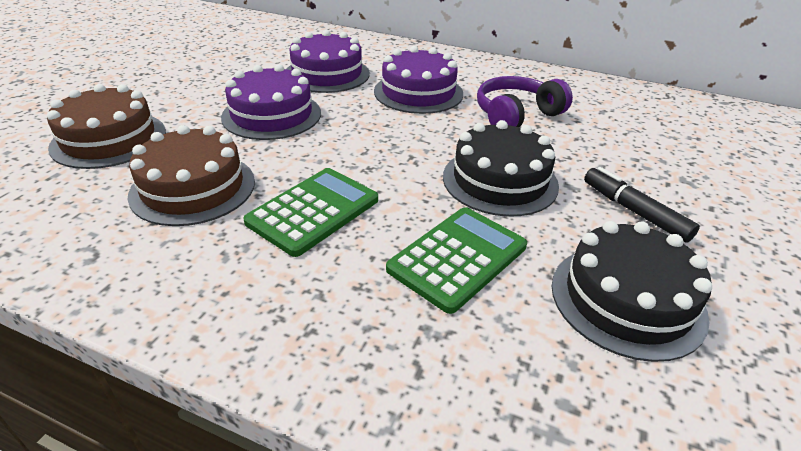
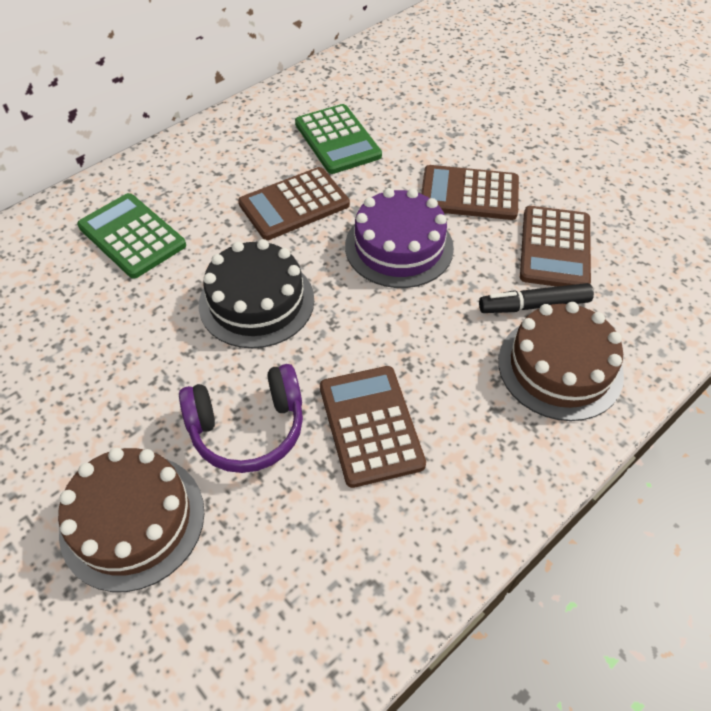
black cake: 2 -> 1
brown calculator: 0 -> 4
purple cake: 3 -> 1

